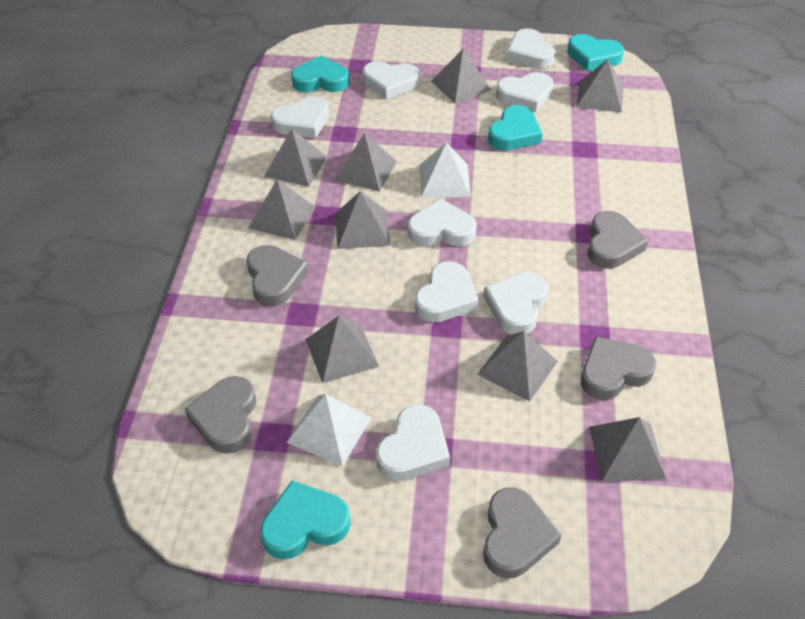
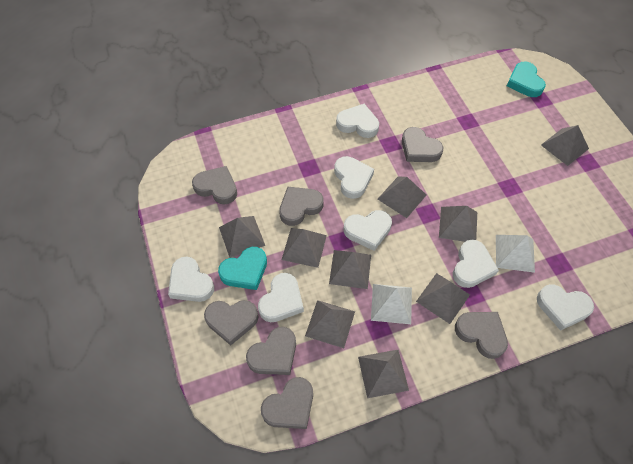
grey heart: 5 -> 7
turquoise heart: 4 -> 2
white heart: 8 -> 7

